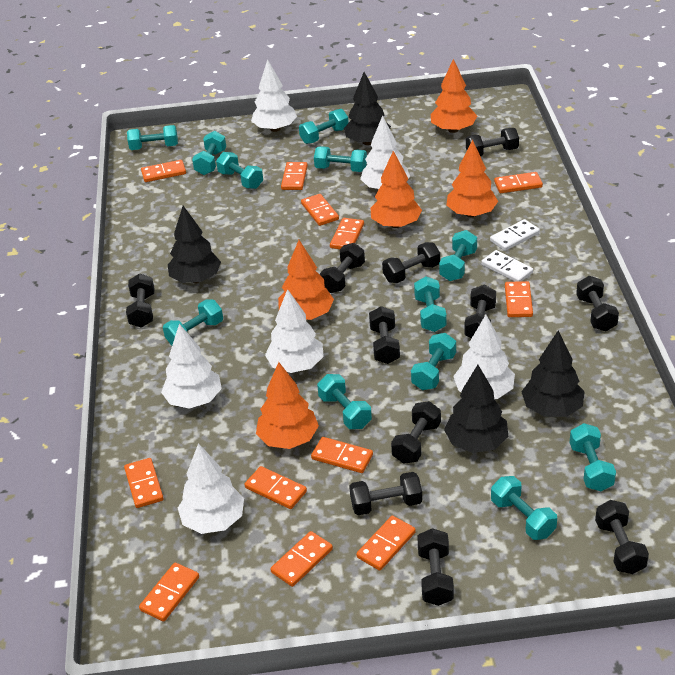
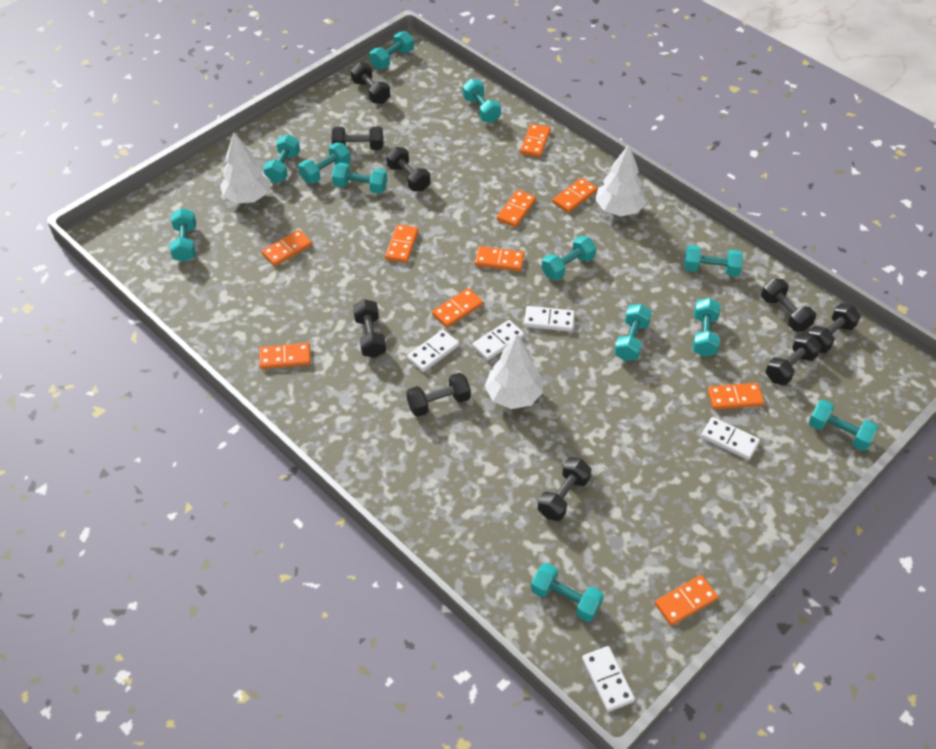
black dumbbell: 11 -> 9
black tree: 4 -> 0
orange domino: 12 -> 10
orange tree: 5 -> 0
white domino: 2 -> 5
white tree: 6 -> 3

